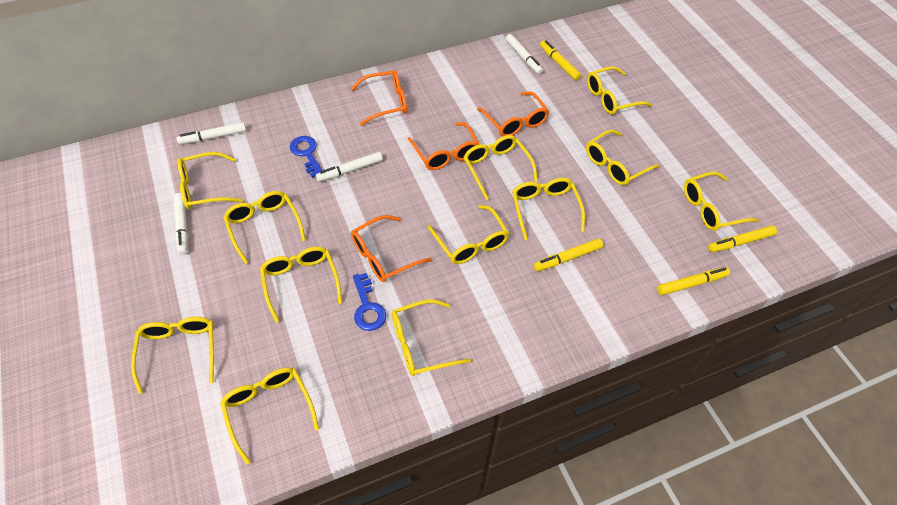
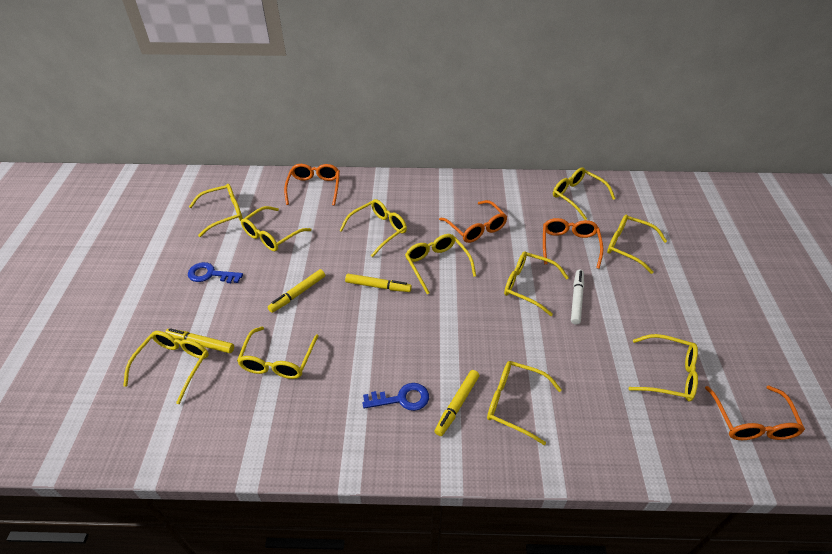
white marker: 4 -> 1
yellow glasses: 12 -> 11

